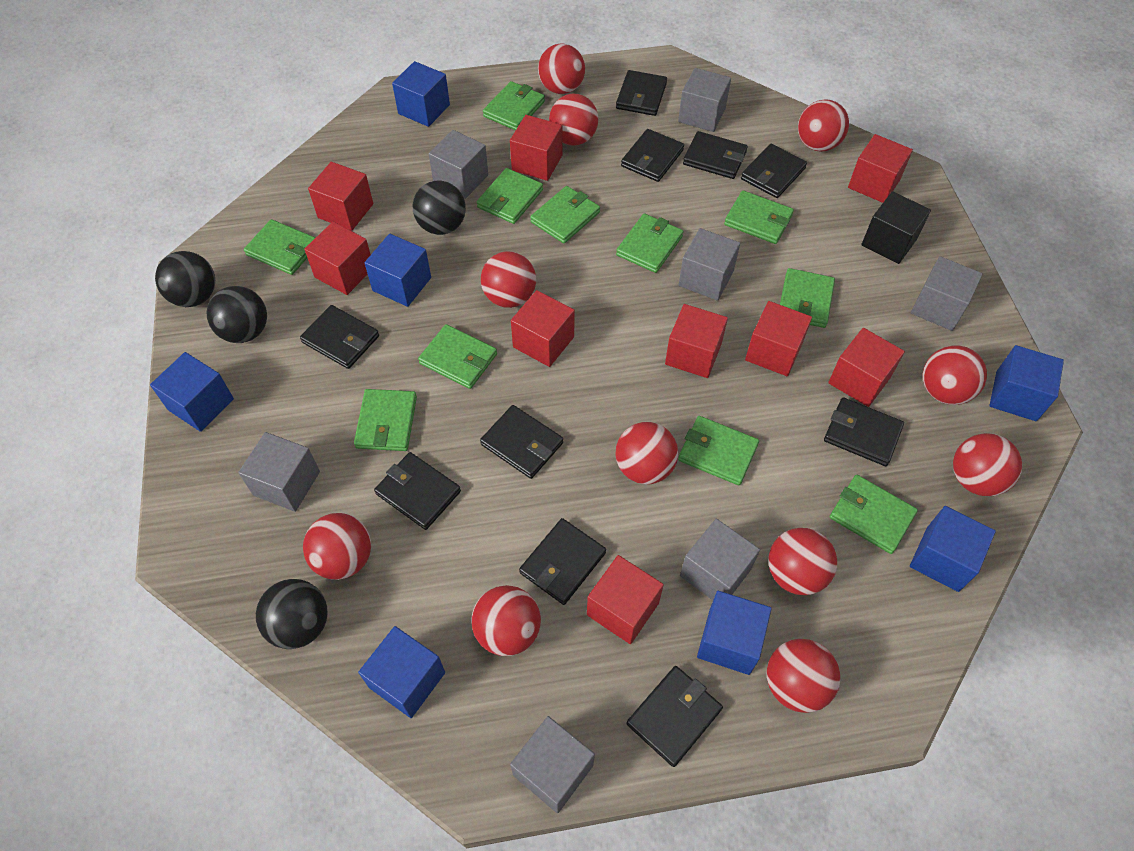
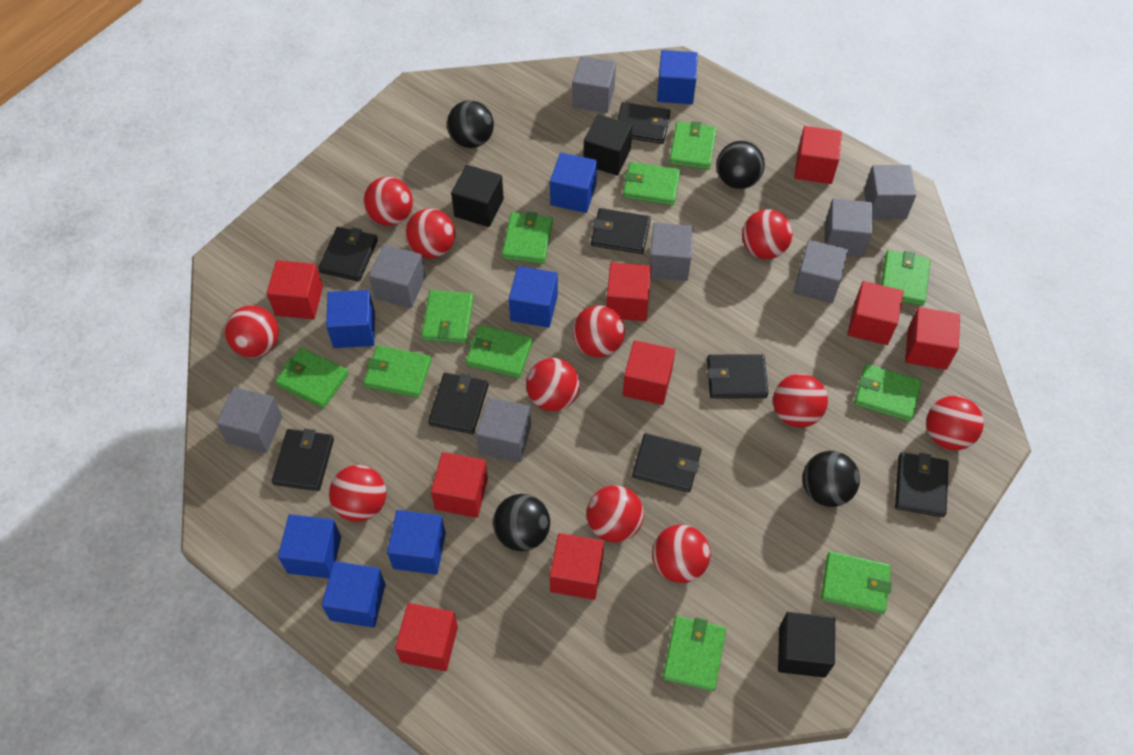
black cube: 1 -> 3
black wallet: 10 -> 8
grey cube: 7 -> 8

